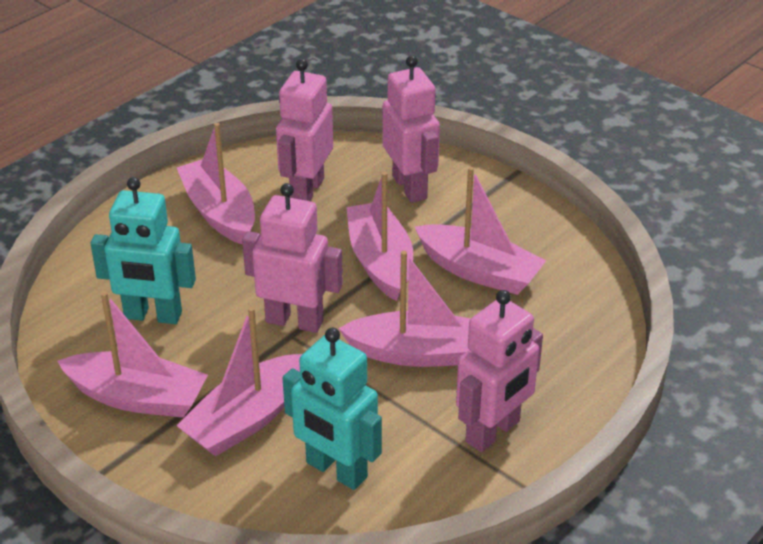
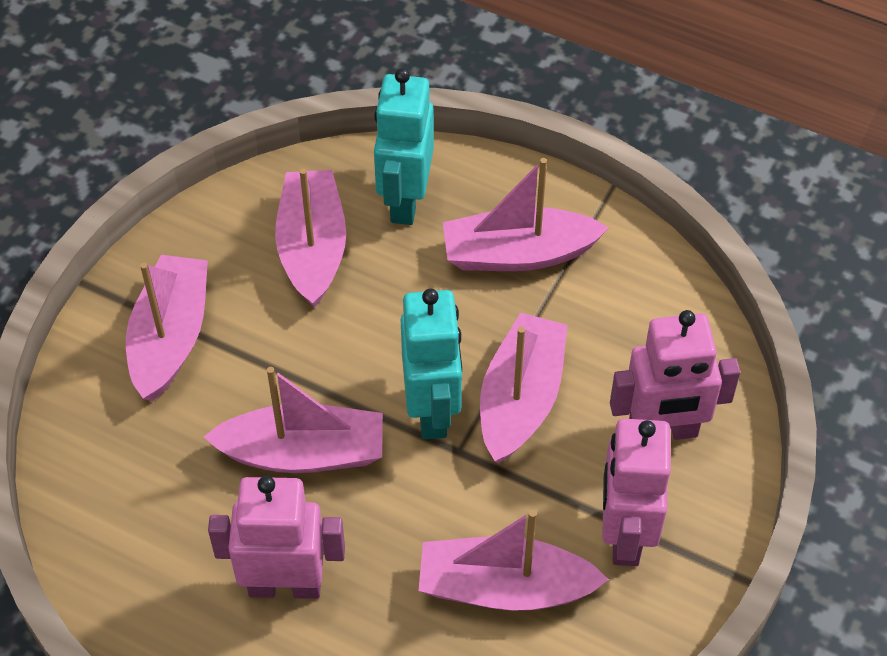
pink robot: 4 -> 3

